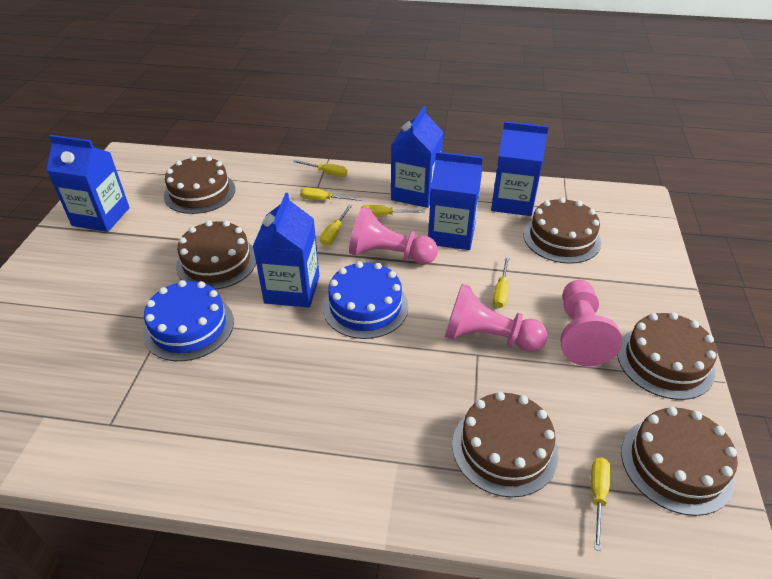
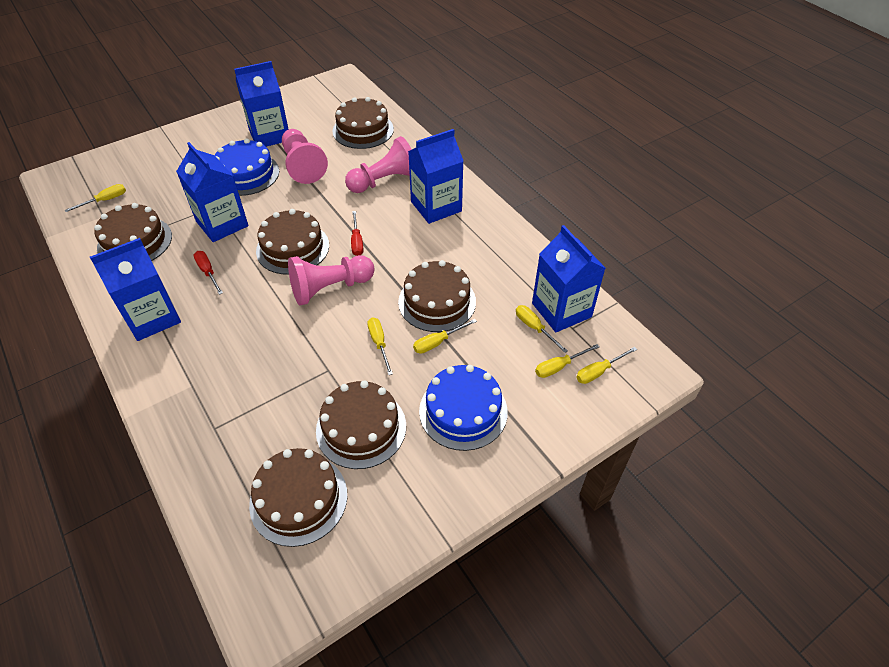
red screwdriver: 0 -> 2

